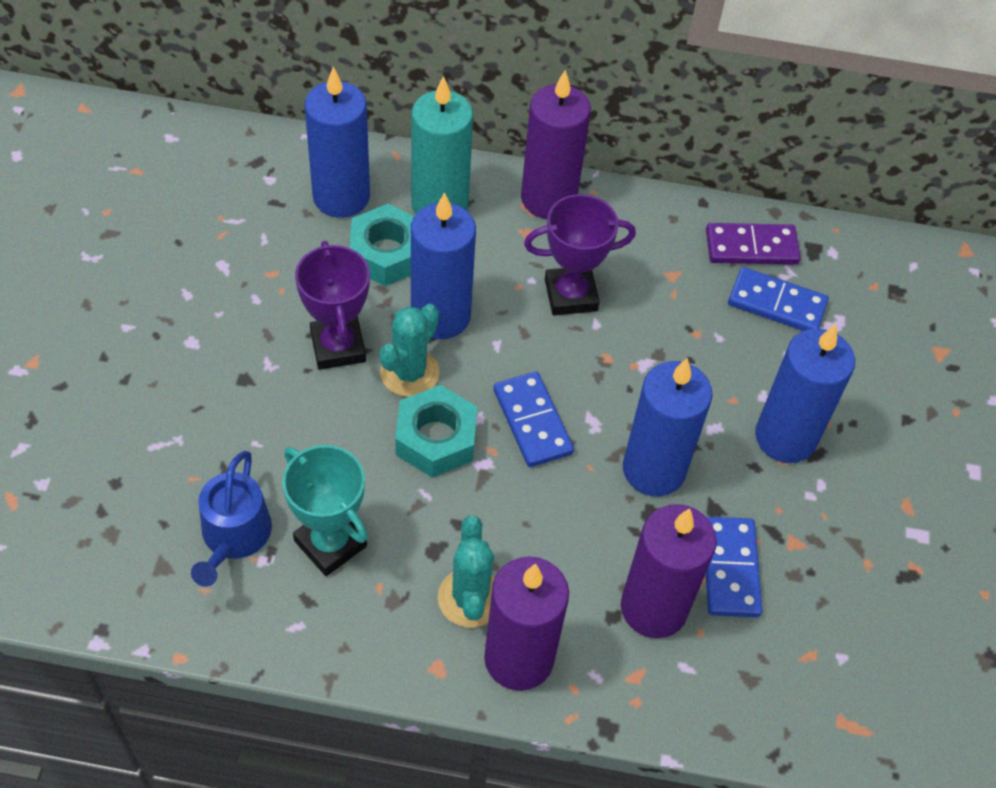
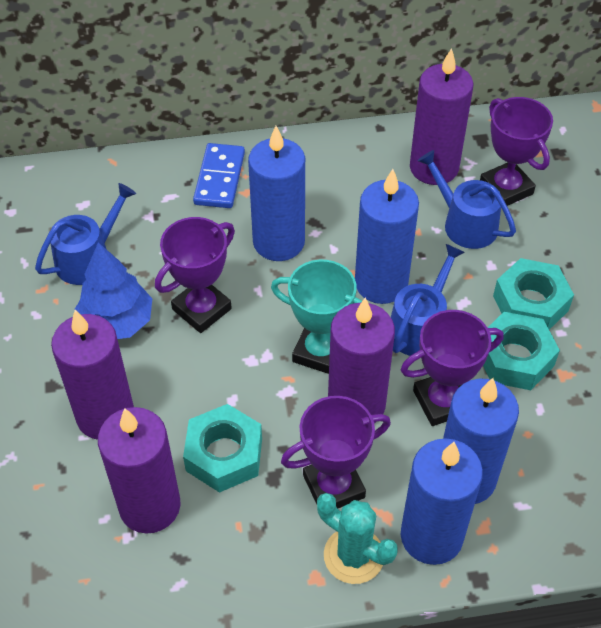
blue domino: 3 -> 1
blue tree: 0 -> 1
blue watering can: 1 -> 3
purple candle: 3 -> 4
purple domino: 1 -> 0
purple trophy: 2 -> 4
turquoise cactus: 2 -> 1
turquoise candle: 1 -> 0
turquoise nut: 2 -> 3

